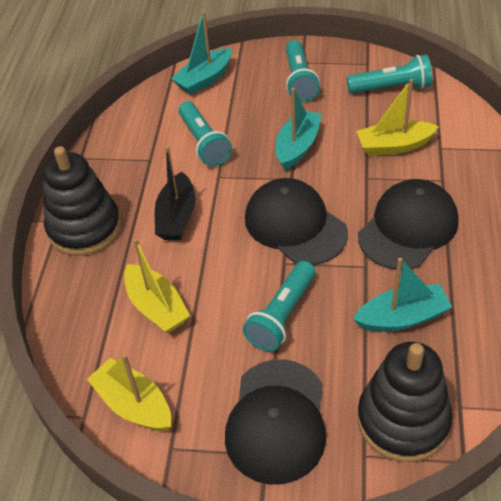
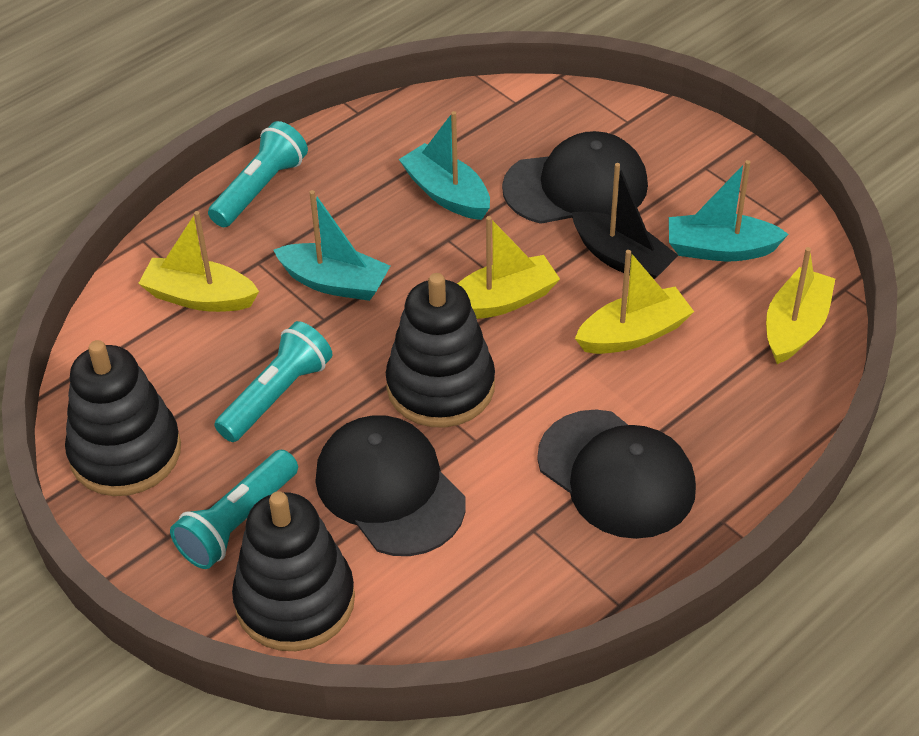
black stacking toy: 2 -> 3
turquoise flashlight: 4 -> 3
yellow boat: 3 -> 4

